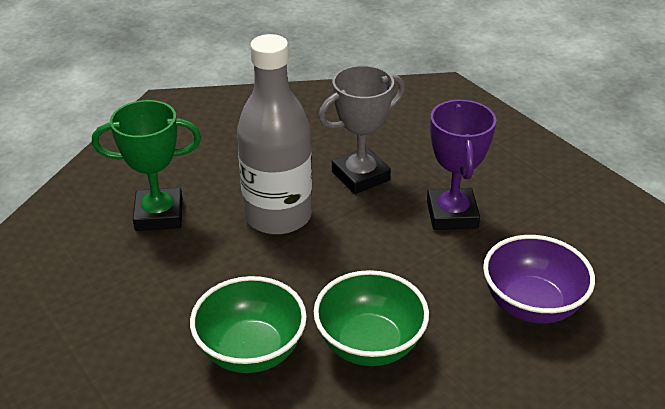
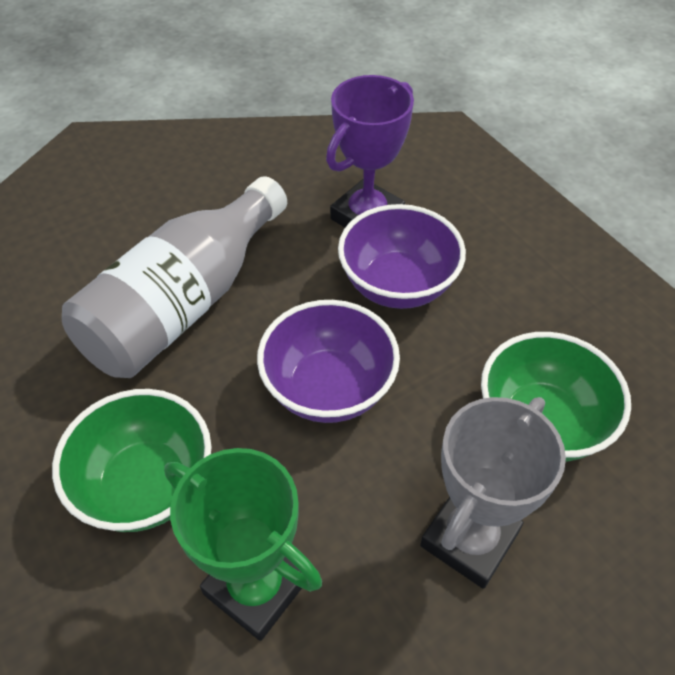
purple bowl: 1 -> 2

